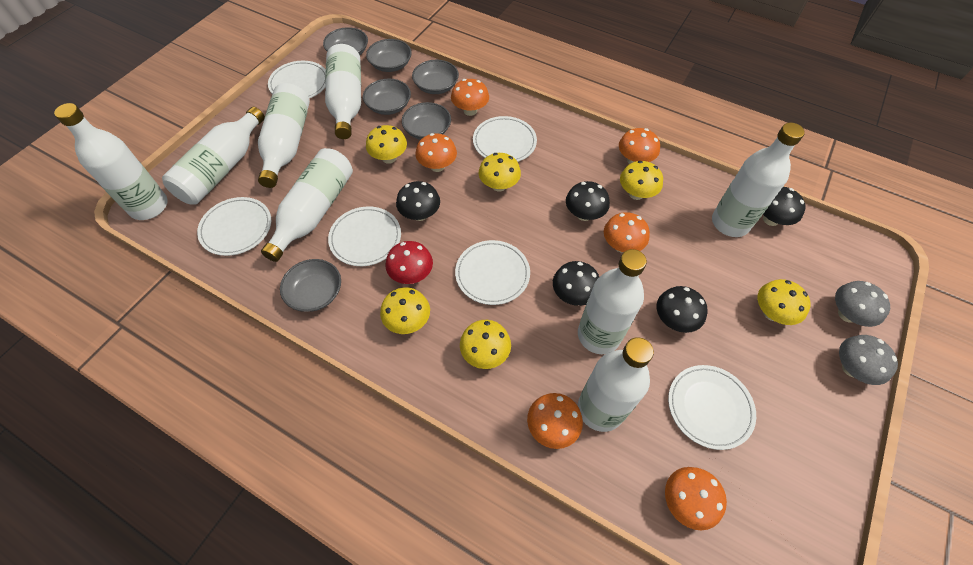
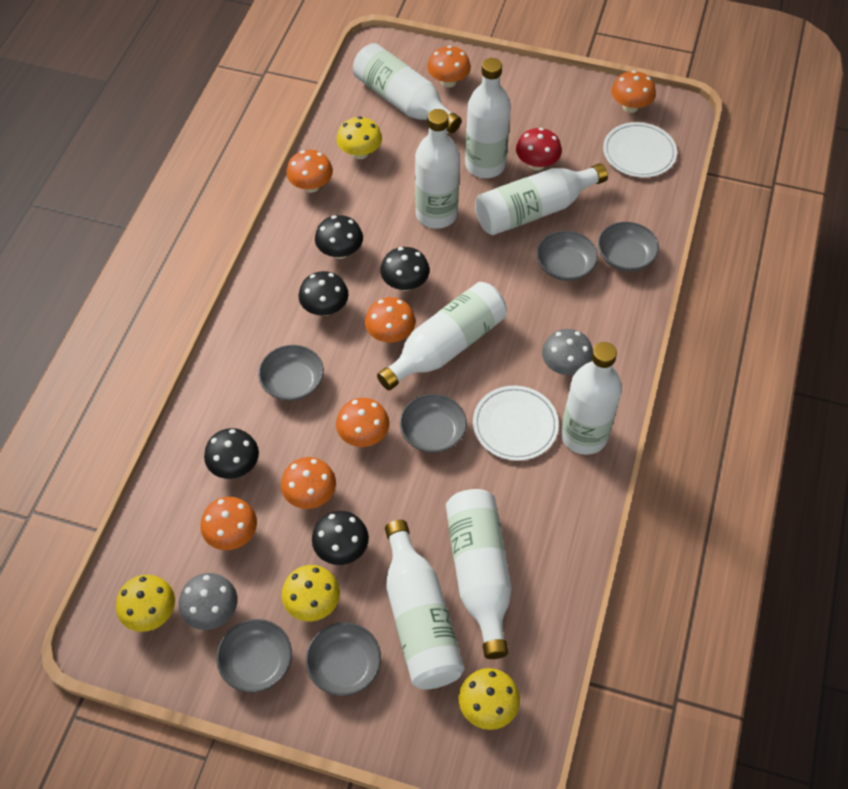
orange mushroom: 6 -> 7
white plate: 6 -> 2
yellow mushroom: 6 -> 4

